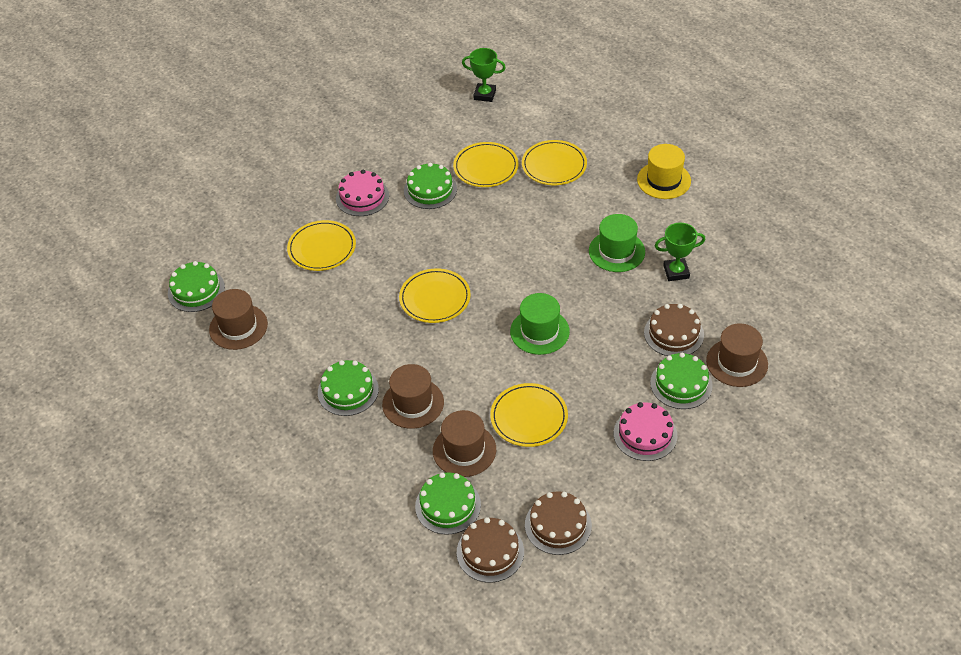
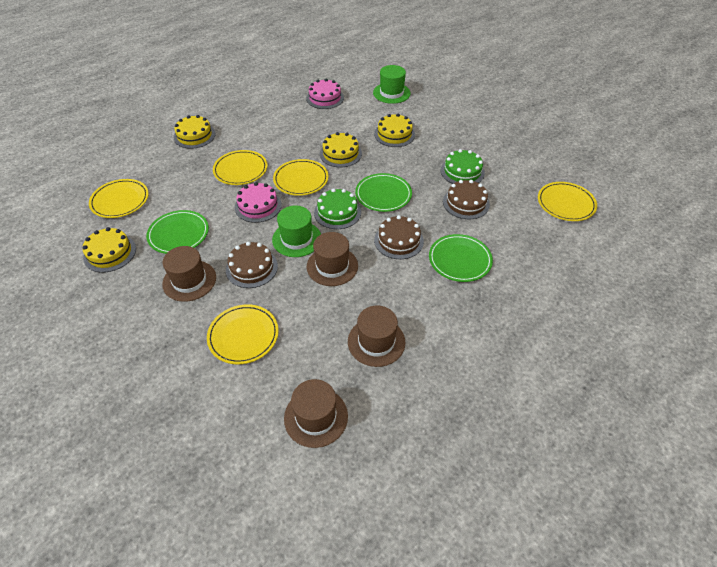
green cake: 5 -> 2
green plate: 0 -> 3
green trophy: 2 -> 0
yellow cake: 0 -> 4
yellow hat: 1 -> 0

